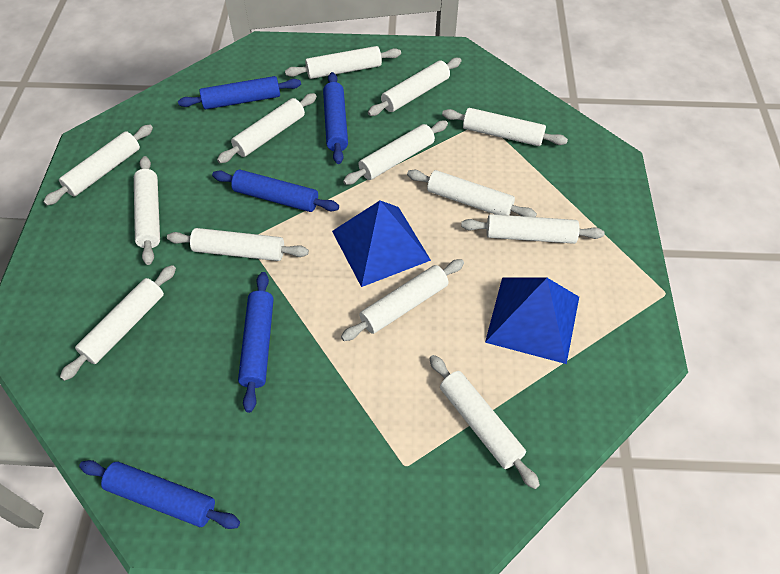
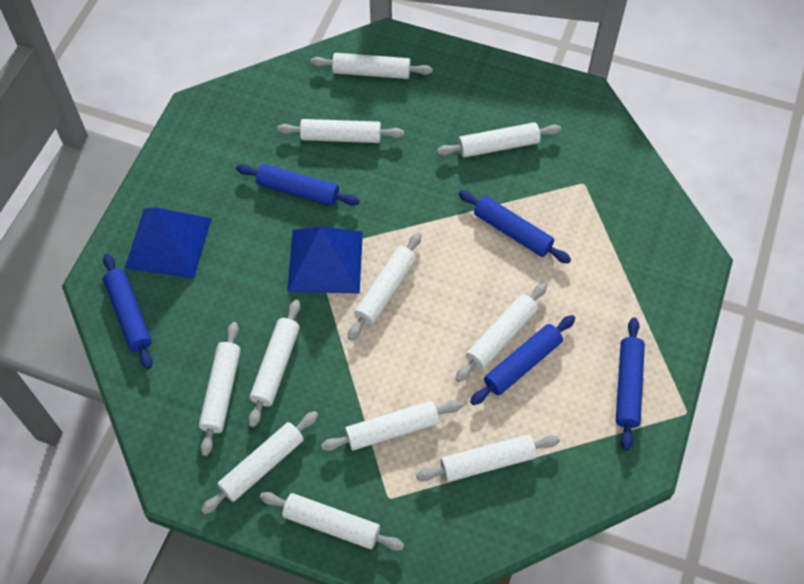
white rolling pin: 13 -> 11

